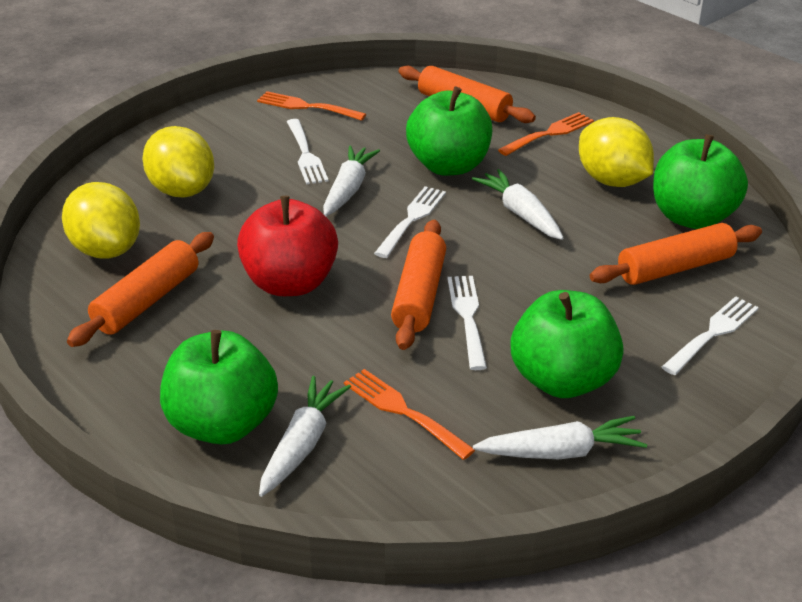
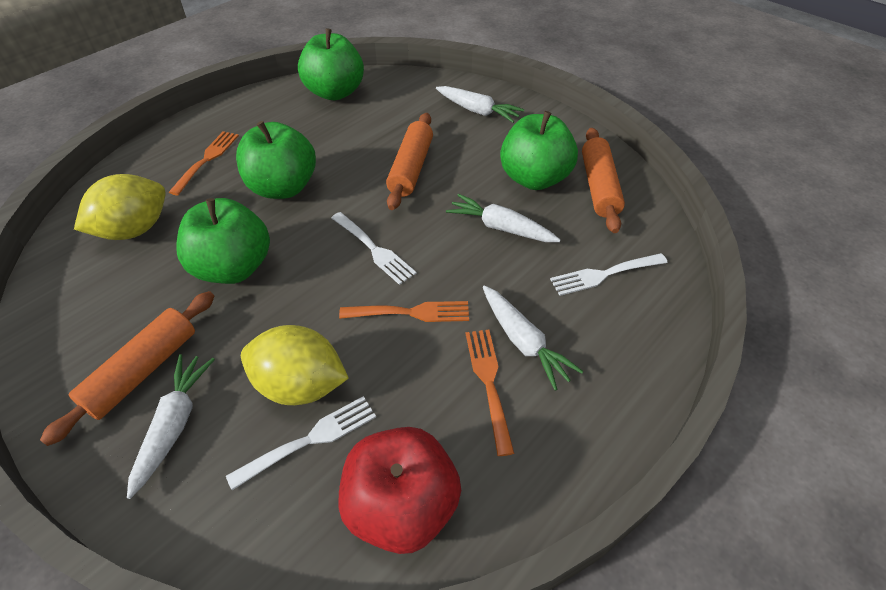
orange rolling pin: 4 -> 3
white fork: 4 -> 3
yellow lemon: 3 -> 2

